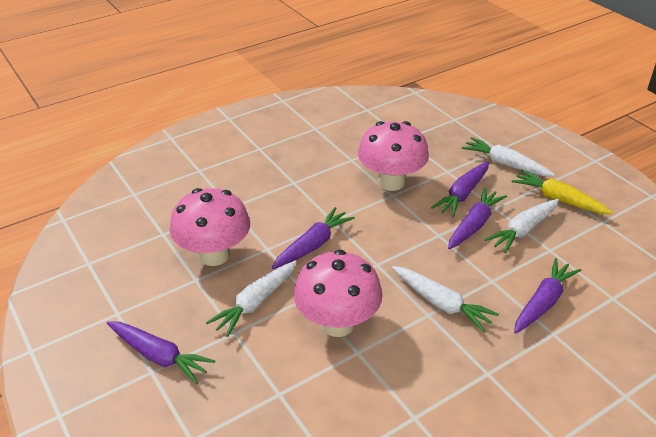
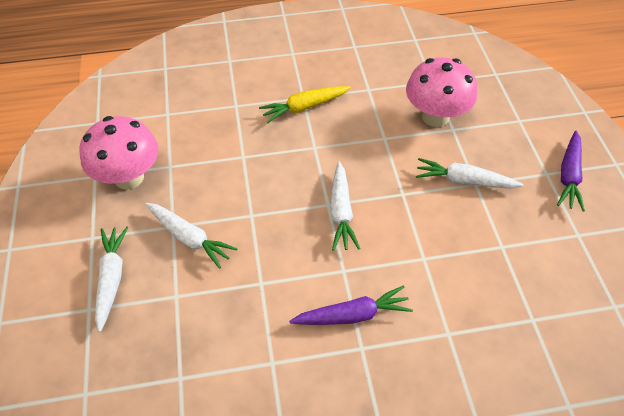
pink mushroom: 3 -> 2
purple carrot: 5 -> 2

